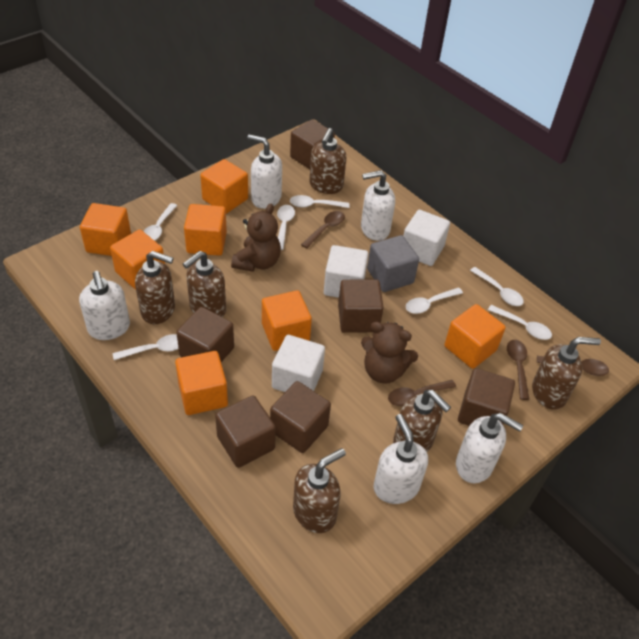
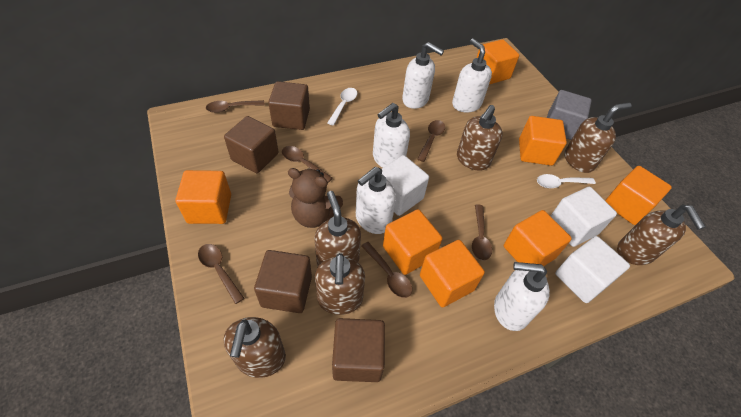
brown cube: 6 -> 4
brown spoon: 4 -> 6
brown teddy bear: 2 -> 1
white spoon: 7 -> 2

